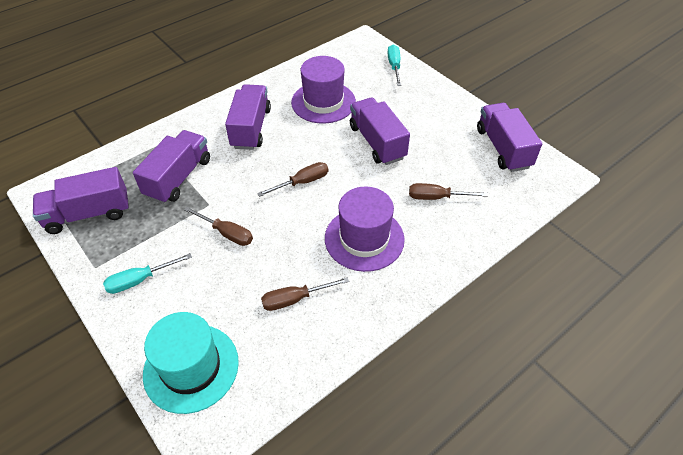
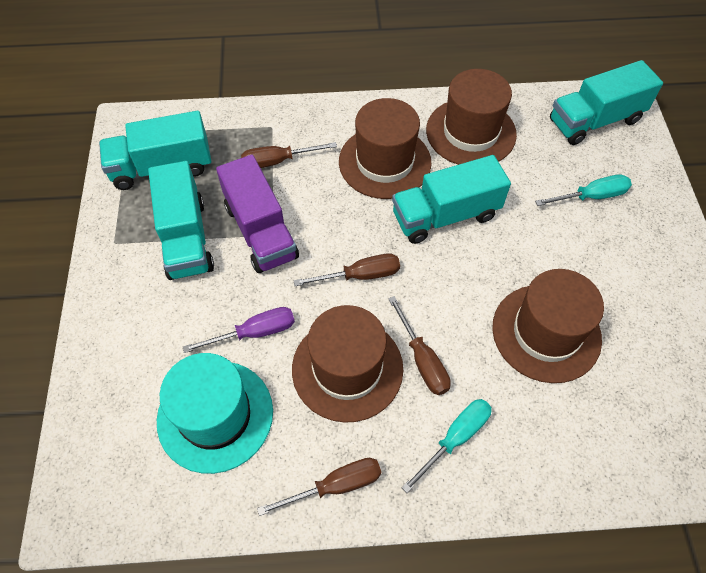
brown hat: 0 -> 4
purple hat: 2 -> 0
purple screwdriver: 0 -> 1
purple truck: 5 -> 1
turquoise truck: 0 -> 4

